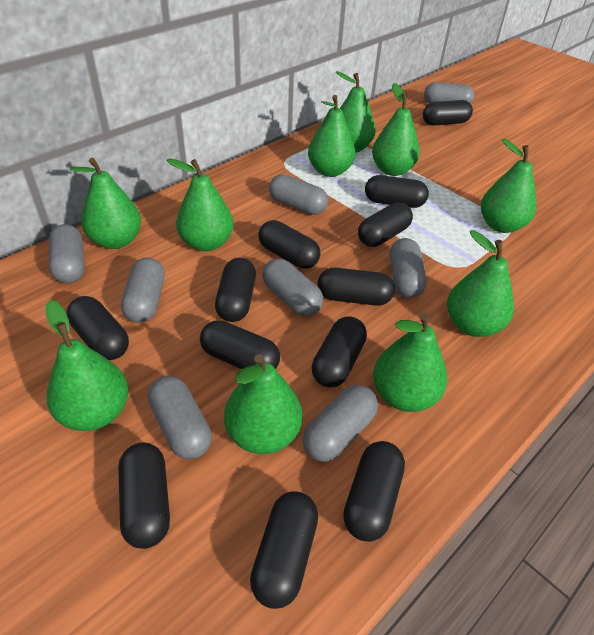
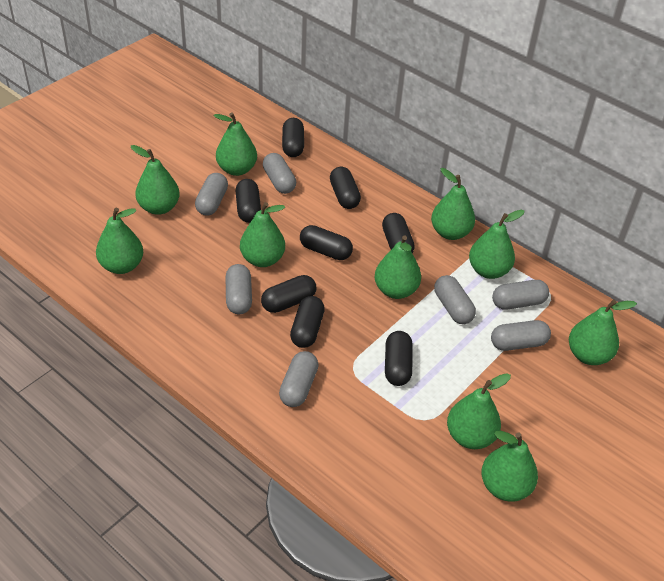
black capsule: 12 -> 8
grey capsule: 8 -> 7

